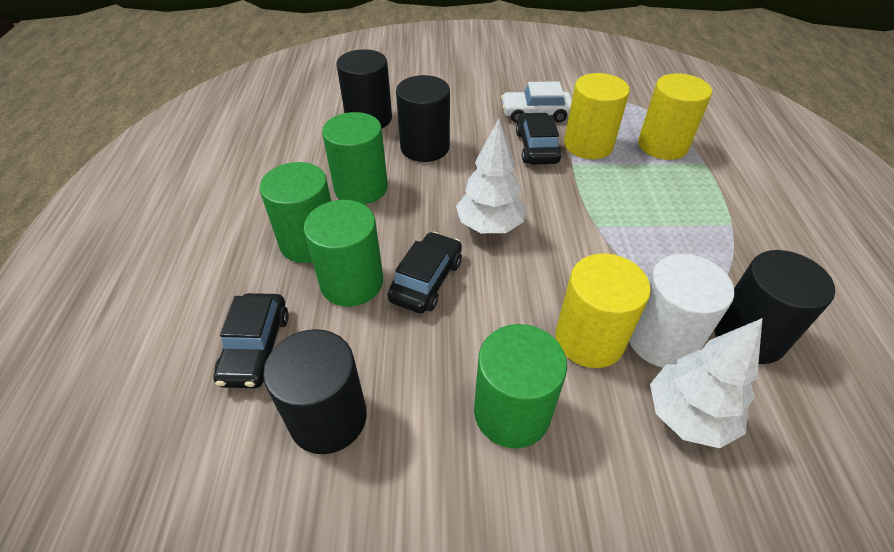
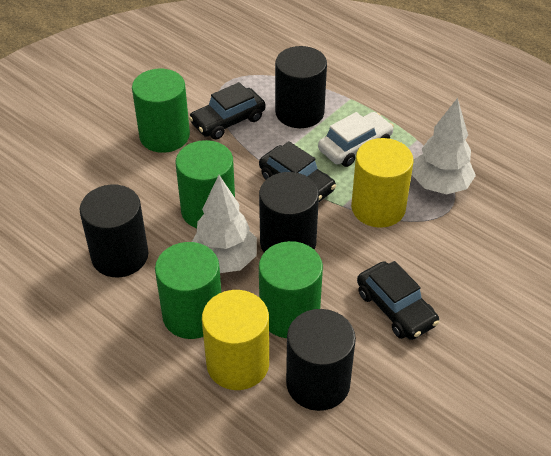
white cylinder: 1 -> 0
yellow cylinder: 3 -> 2

